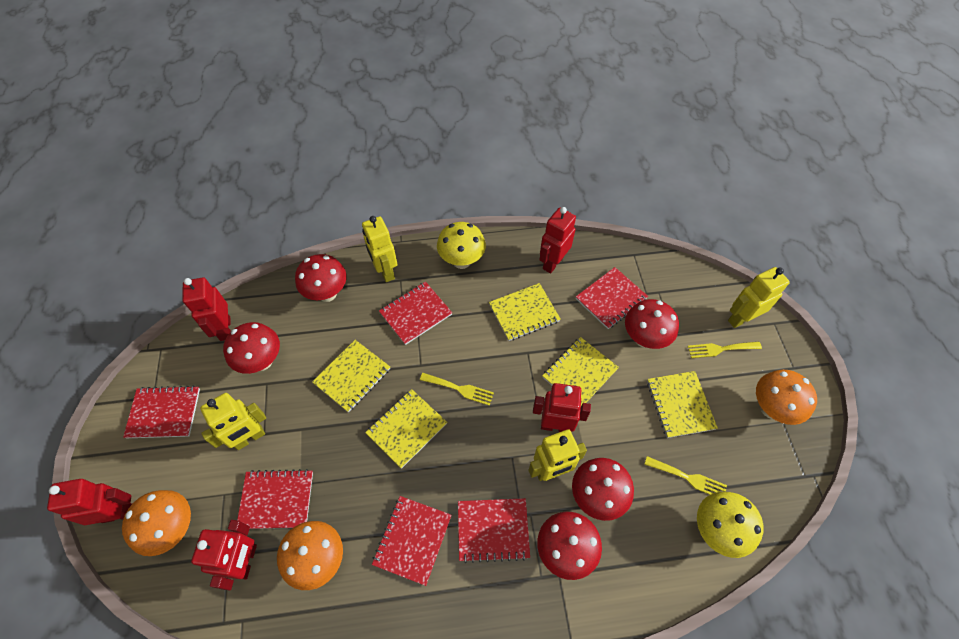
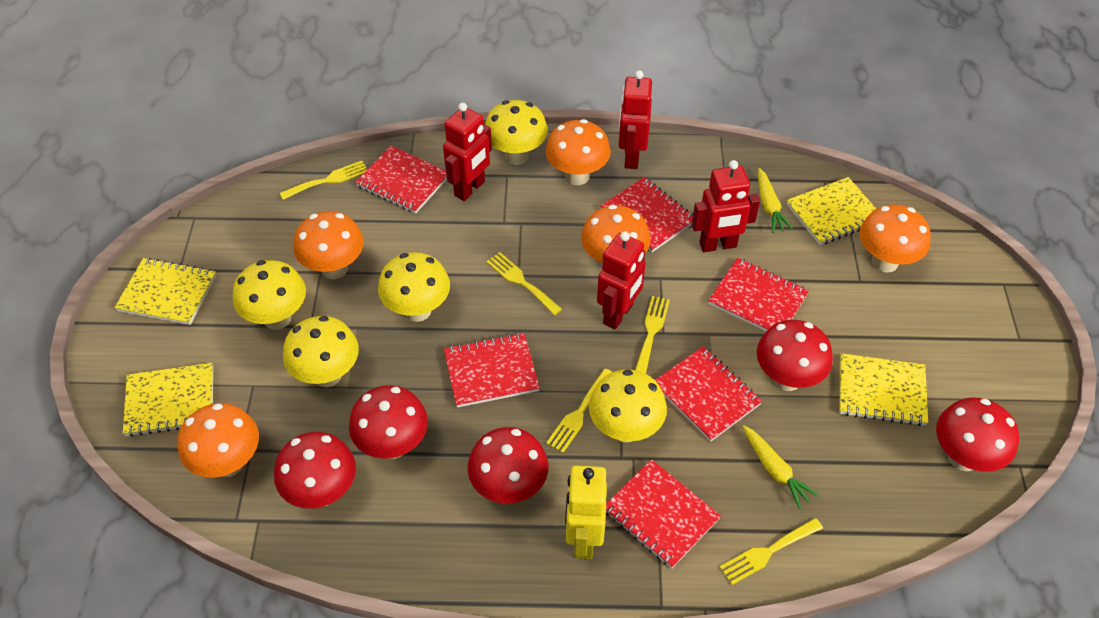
orange mushroom: 3 -> 5
red robot: 5 -> 4
yellow carrot: 0 -> 2
yellow fork: 3 -> 5
yellow mushroom: 2 -> 5
yellow notebook: 5 -> 4
yellow robot: 4 -> 1

